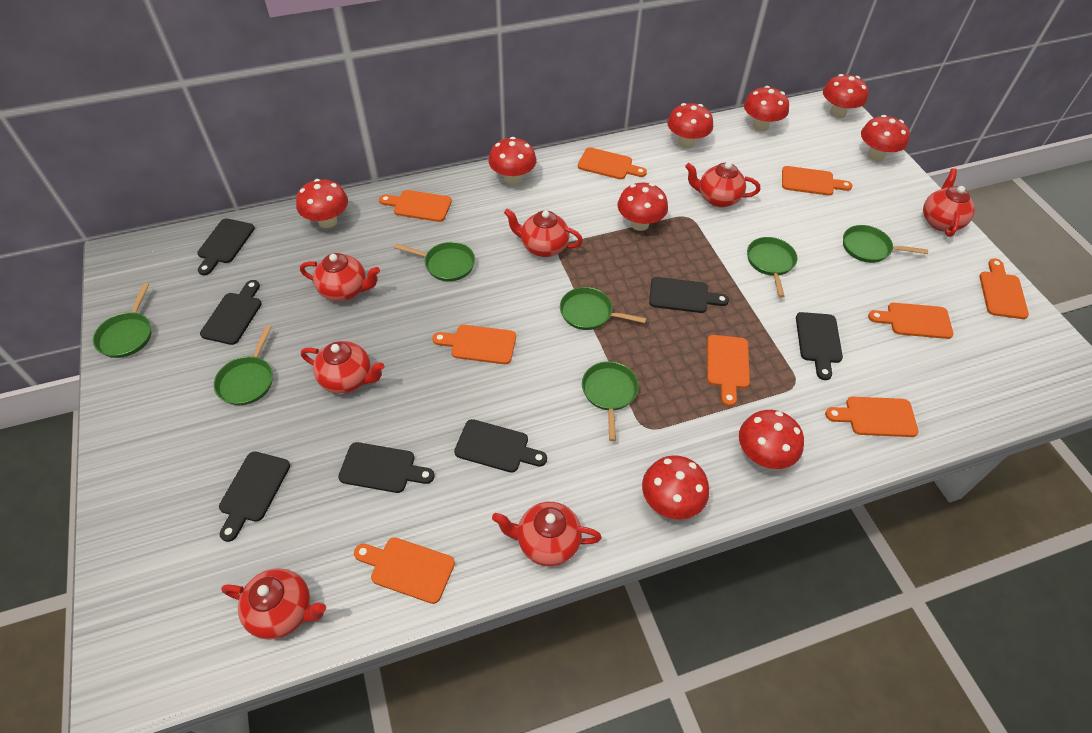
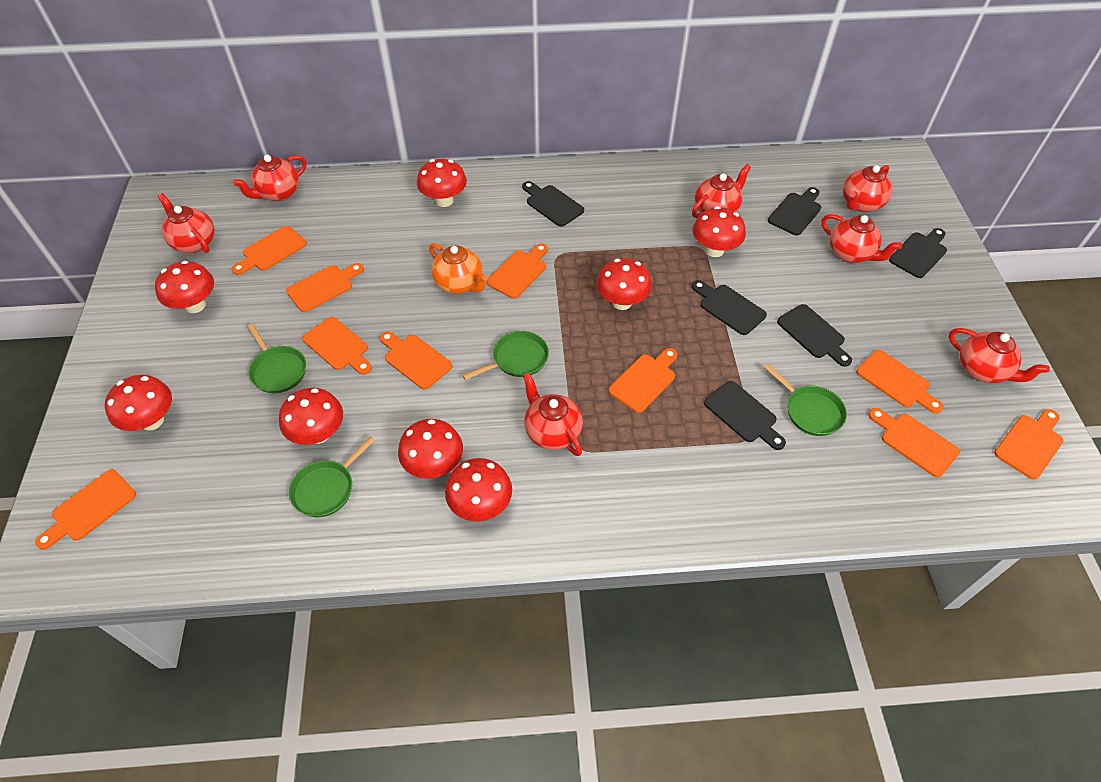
black cutting board: 7 -> 6
green pan: 7 -> 4
orange cutting board: 9 -> 10
orange teapot: 0 -> 1
red mushroom: 9 -> 8

